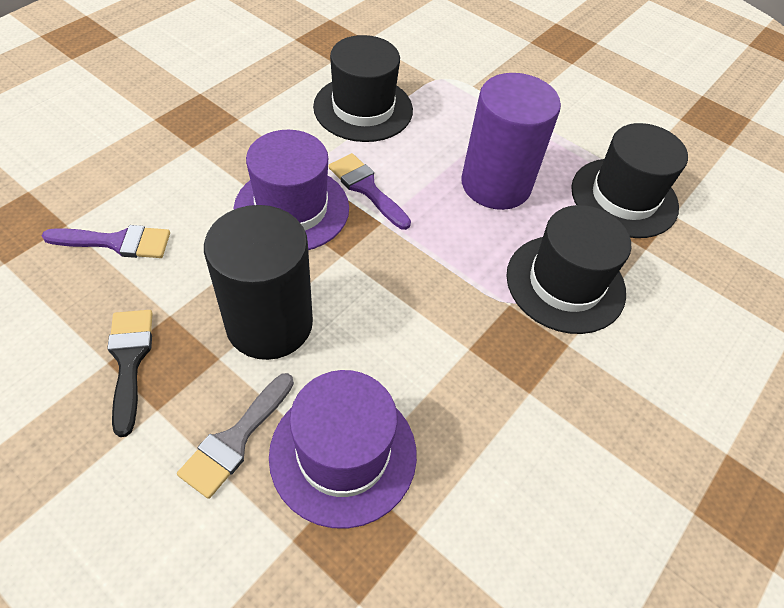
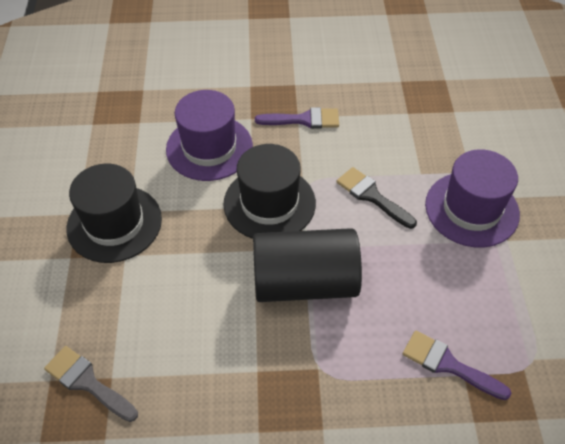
black hat: 3 -> 2
purple cylinder: 1 -> 0

